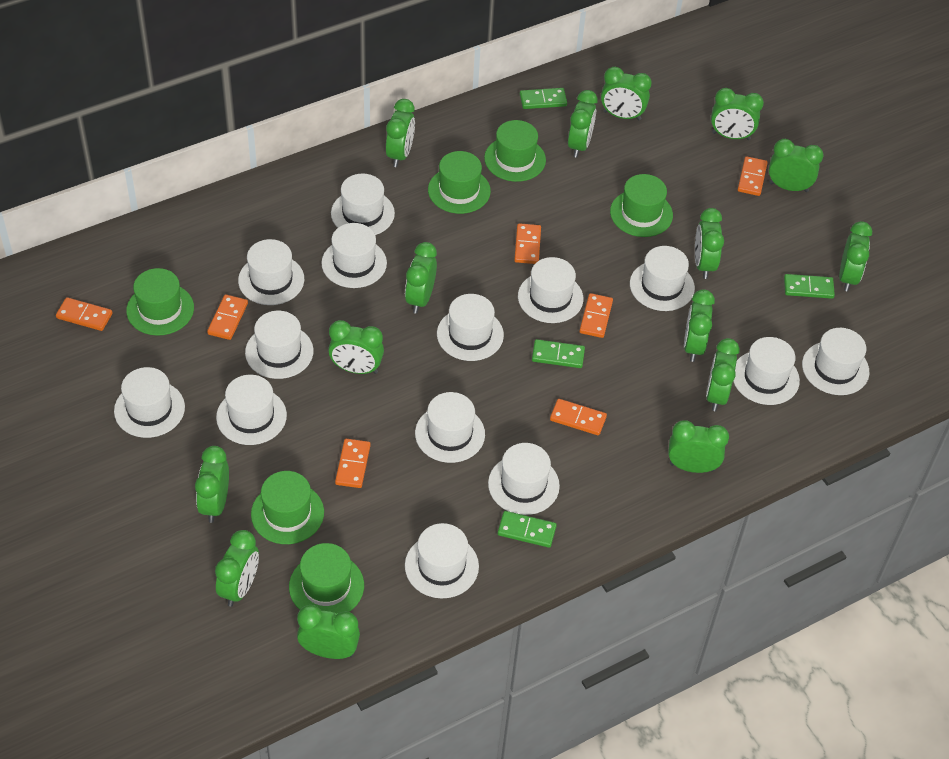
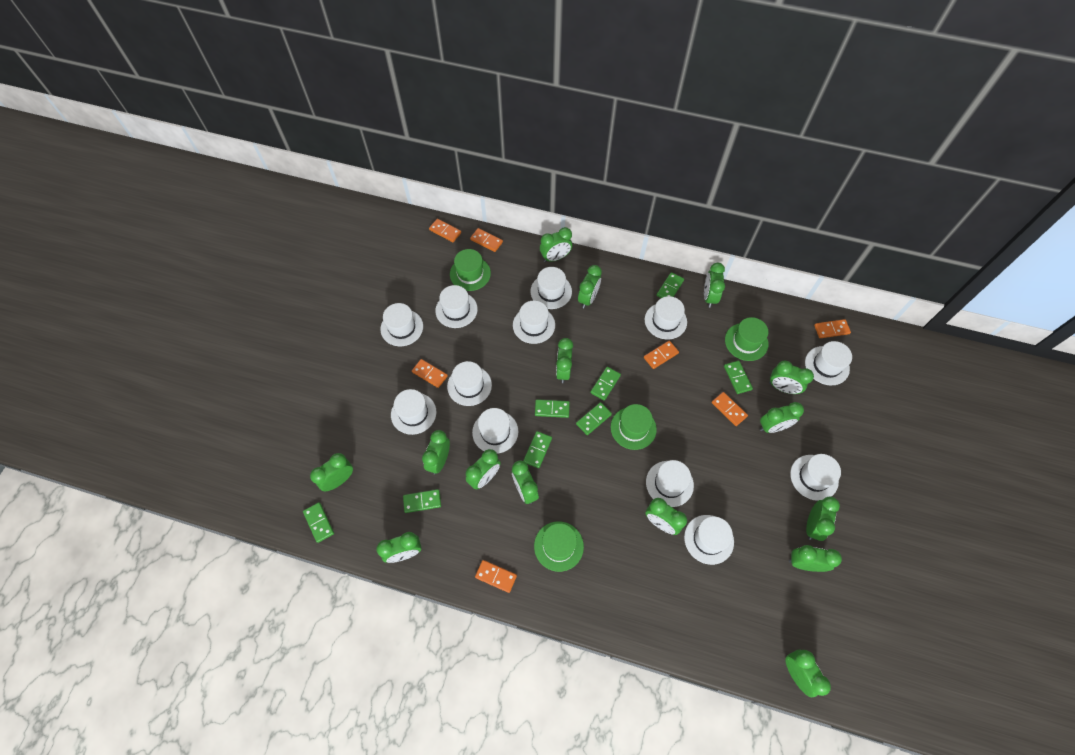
green domino: 4 -> 8
green hat: 6 -> 4
white hat: 14 -> 12

